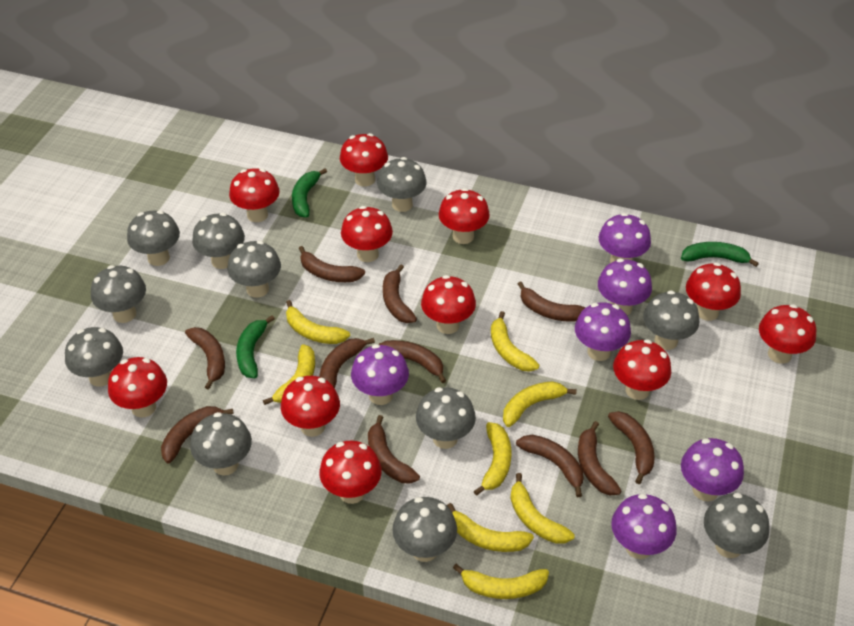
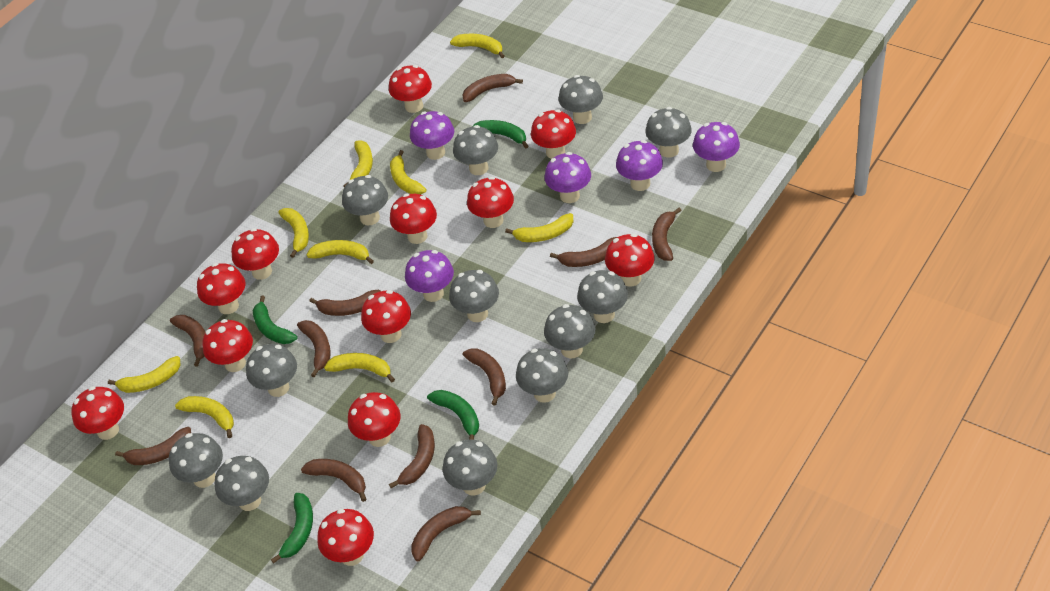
green banana: 3 -> 4
grey mushroom: 11 -> 12
purple mushroom: 6 -> 5
red mushroom: 11 -> 12
yellow banana: 8 -> 9

